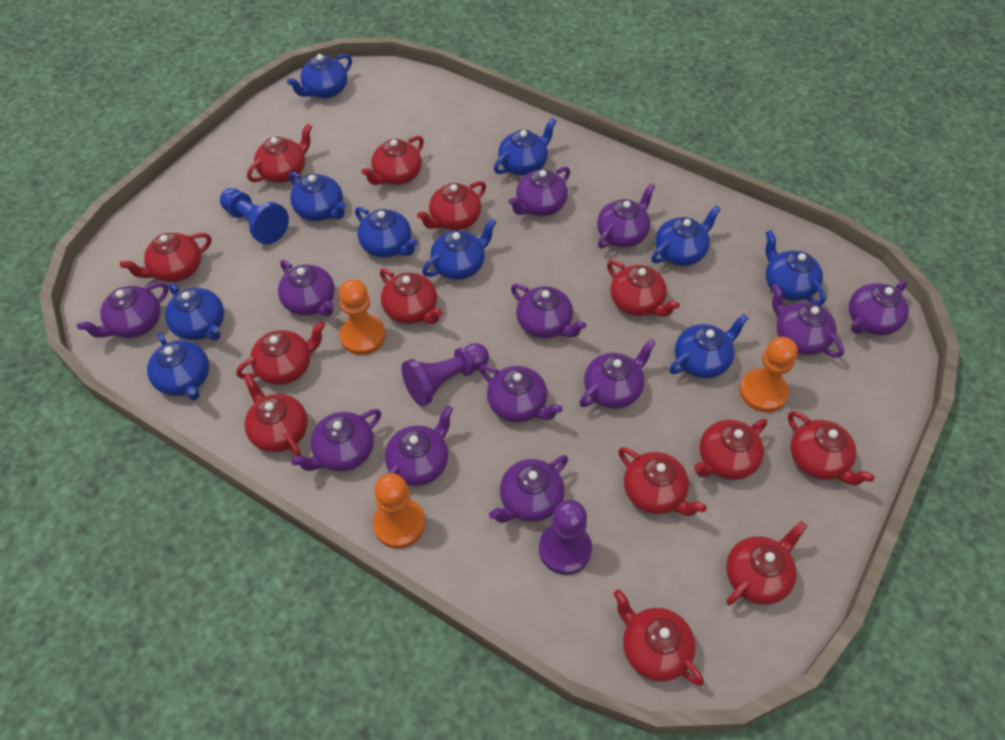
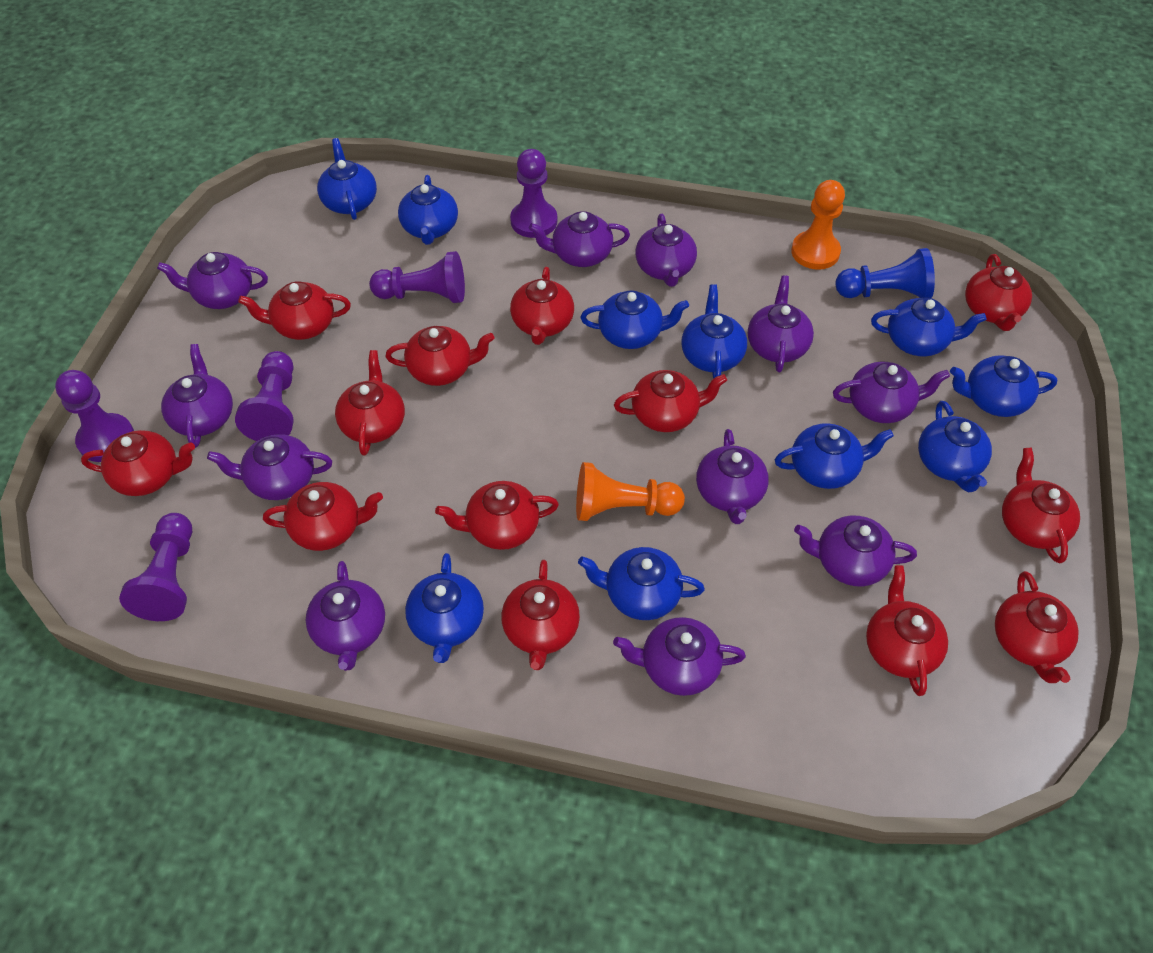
orange pawn: 3 -> 2
purple pawn: 2 -> 5
purple teapot: 12 -> 11

